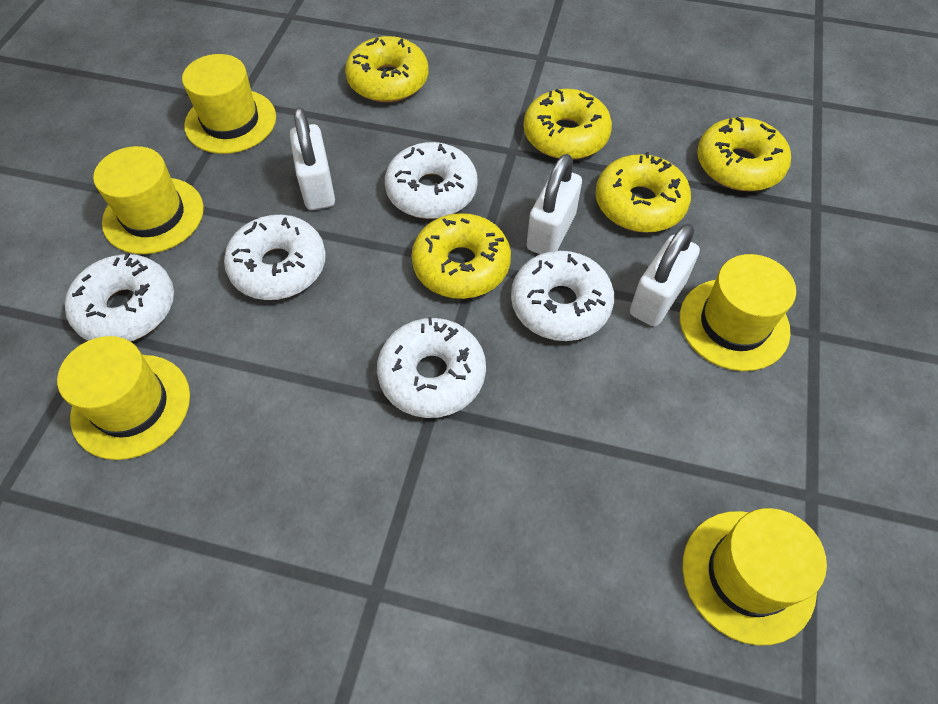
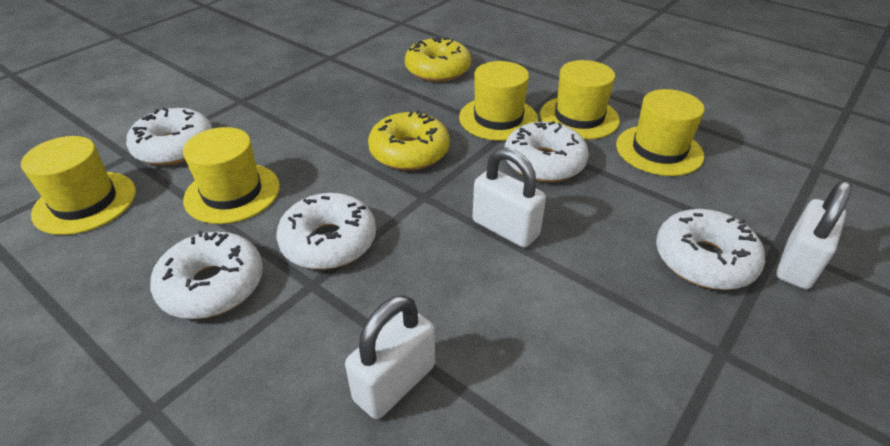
yellow donut: 5 -> 2

